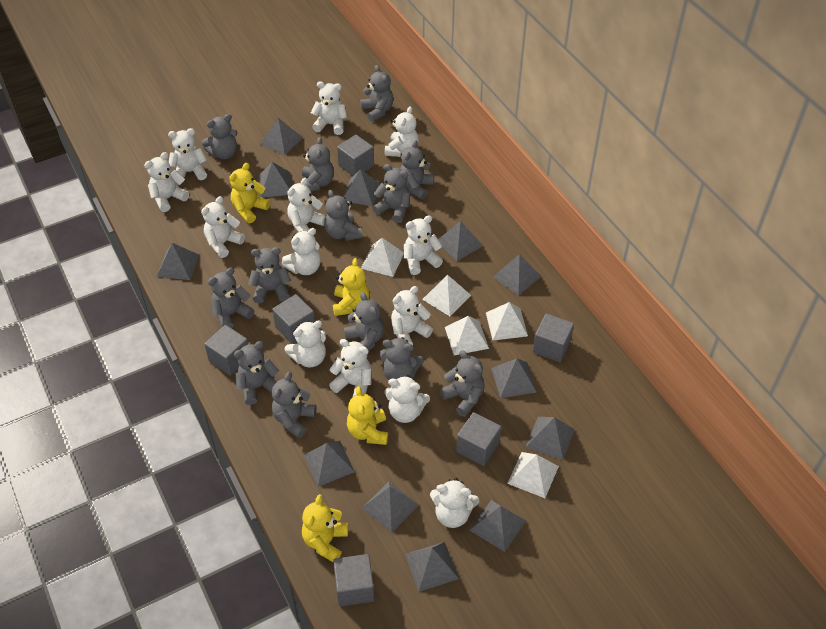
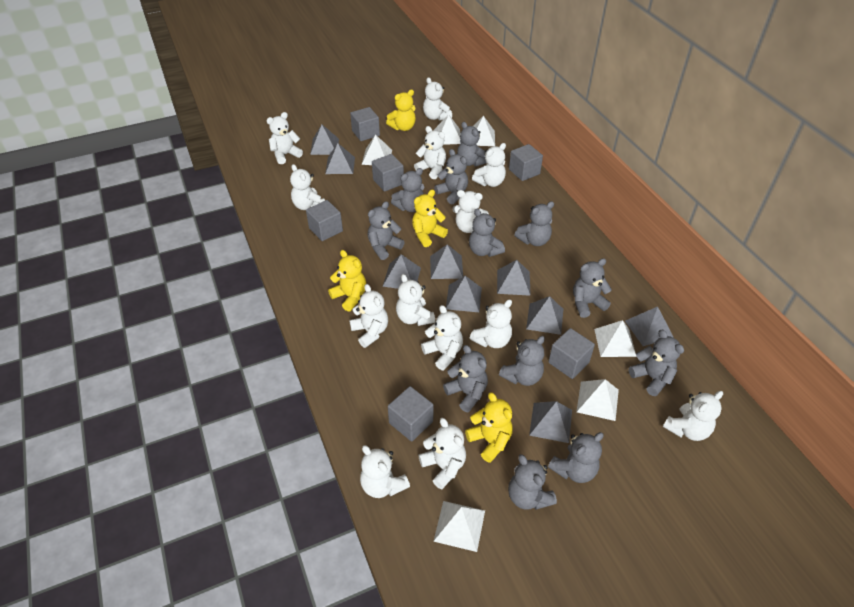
grey pyramid: 12 -> 9
grey teddy bear: 13 -> 12
white pyramid: 5 -> 6

